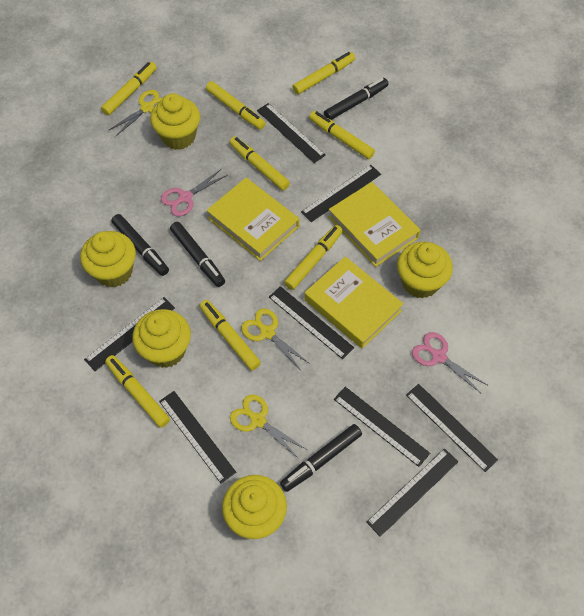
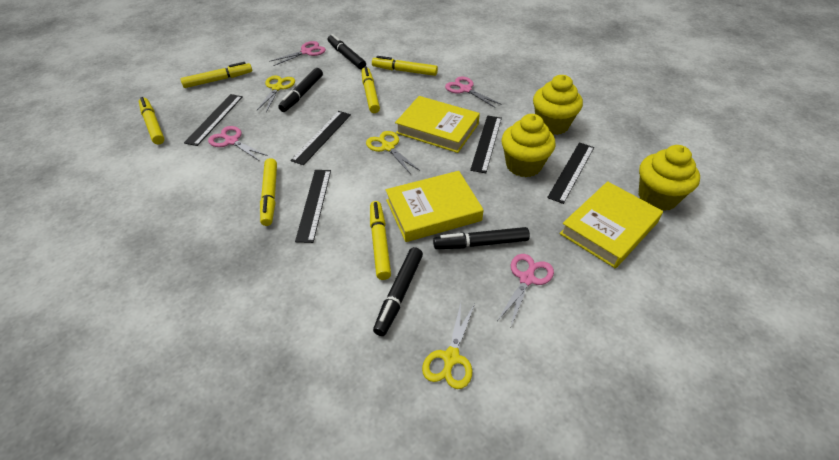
black ruler: 8 -> 5
pink scissors: 2 -> 4
yellow cupcake: 5 -> 3
yellow marker: 8 -> 6

